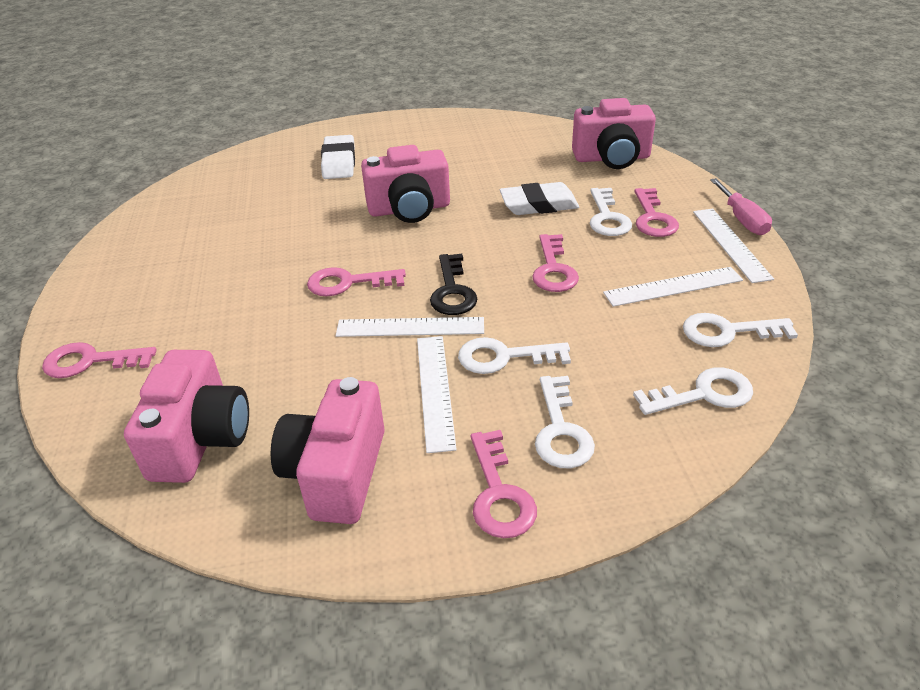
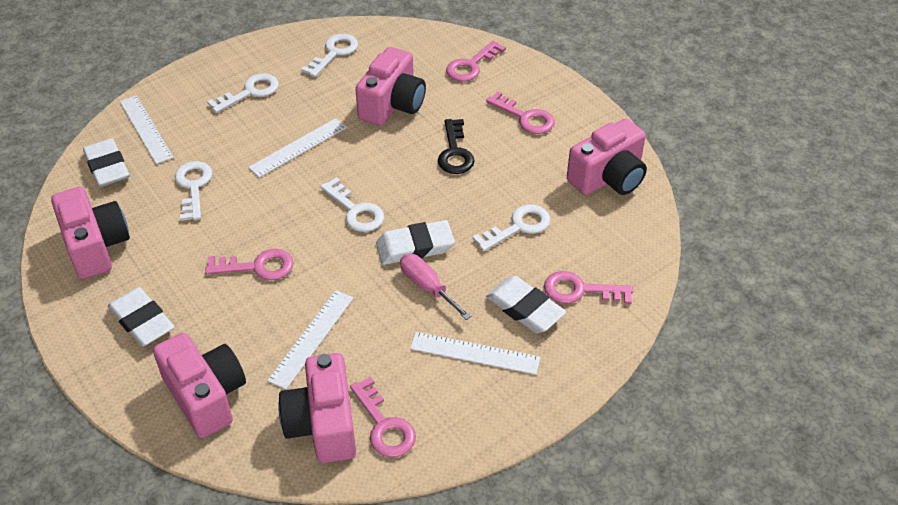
pink camera: 4 -> 5
white eraser: 2 -> 4

